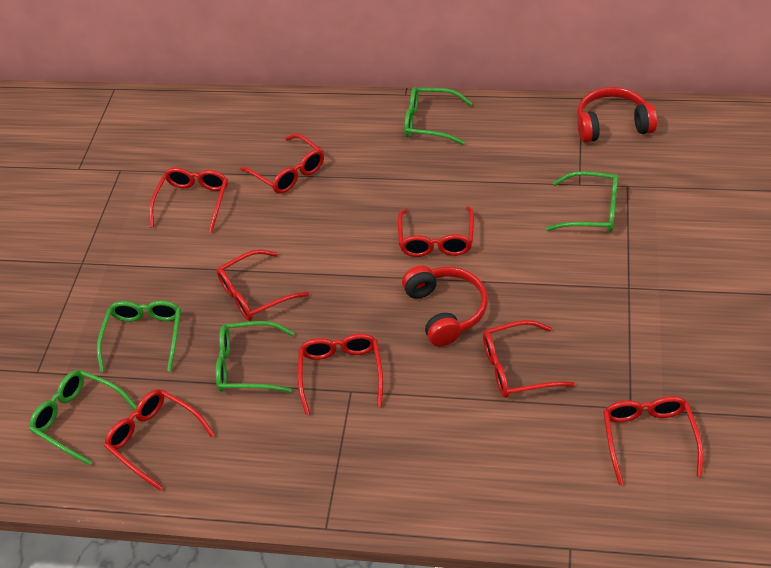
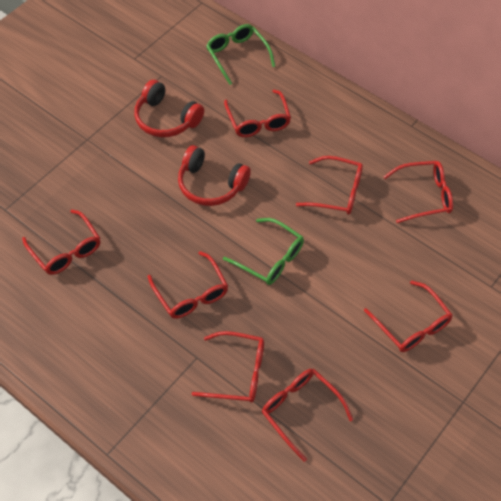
green glasses: 5 -> 2

